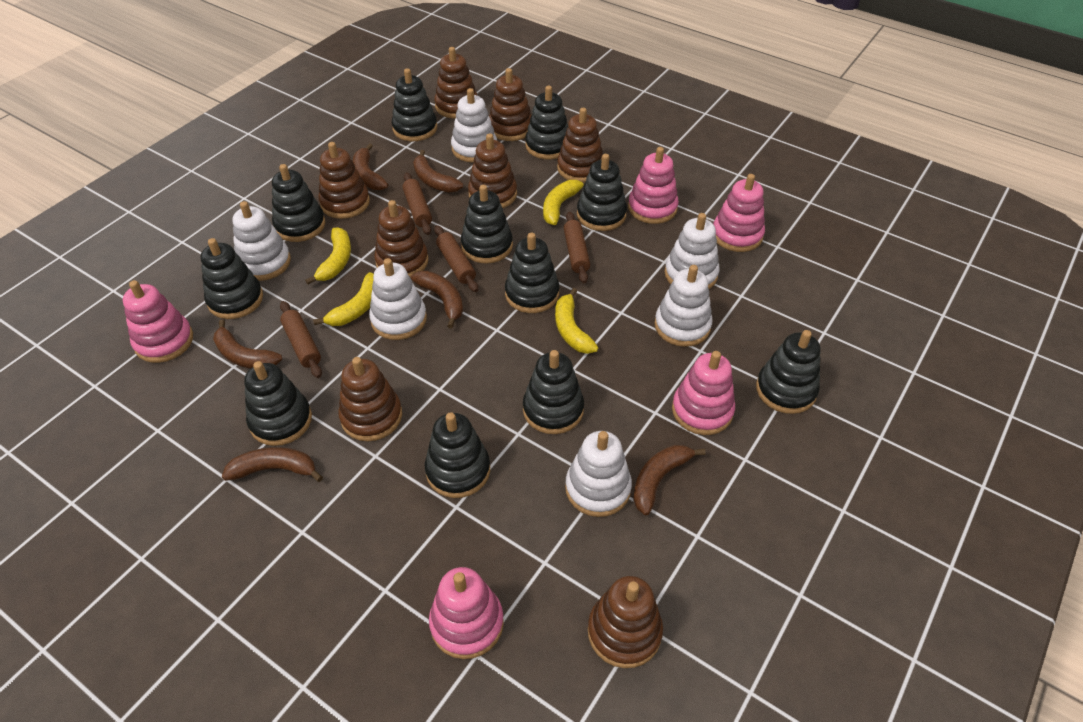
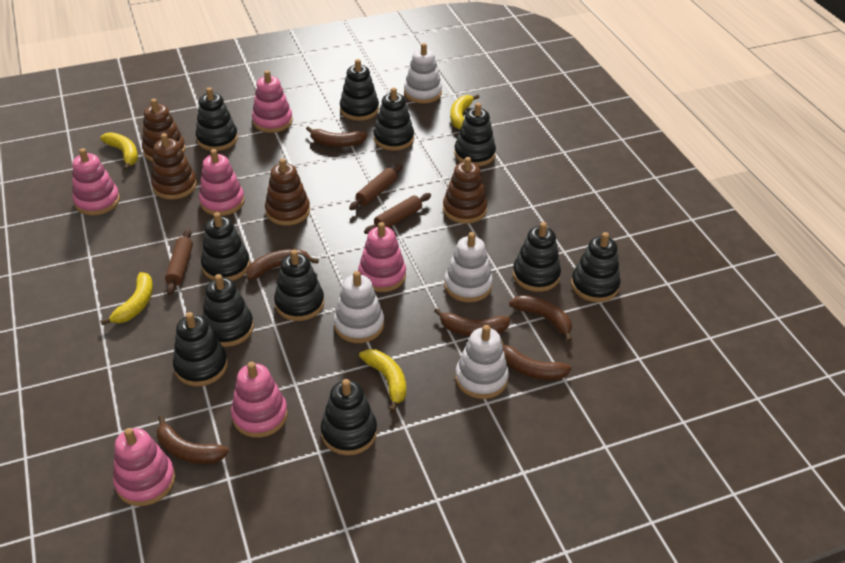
brown rolling pin: 4 -> 3
brown stacking toy: 8 -> 4
pink stacking toy: 5 -> 6
white stacking toy: 6 -> 4

